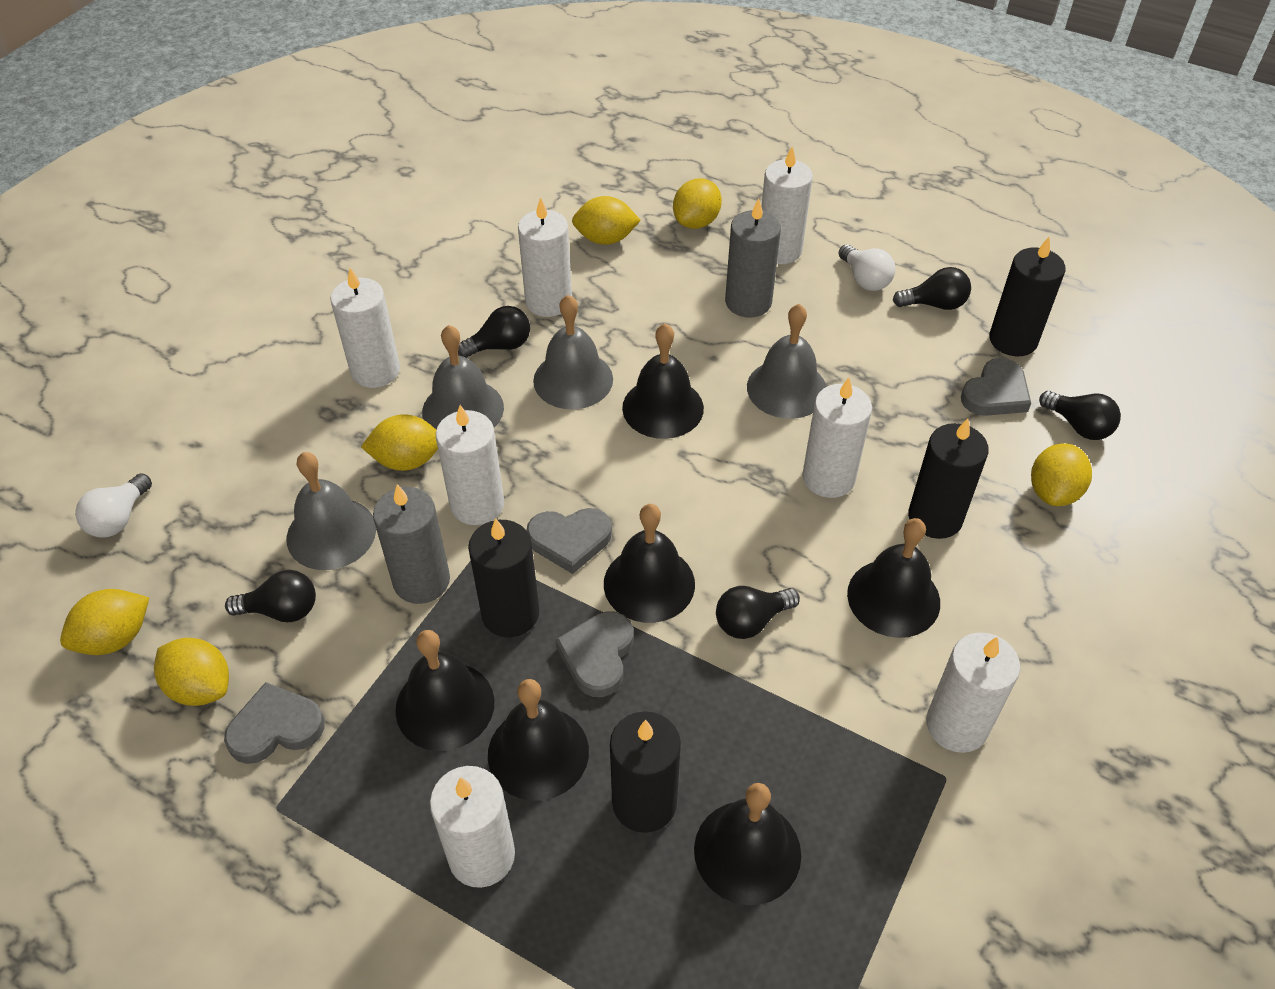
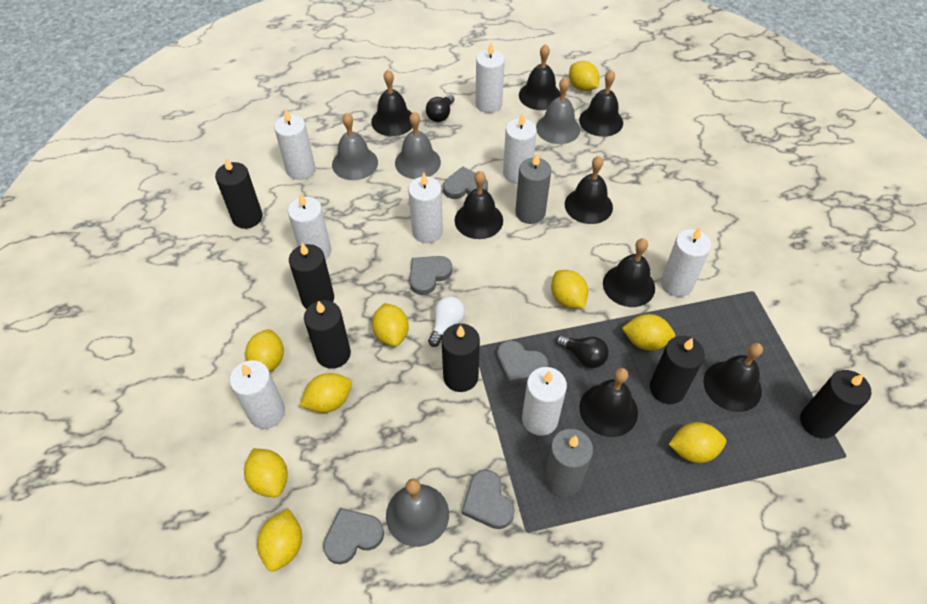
black bell: 6 -> 8
black candle: 4 -> 6
black light bulb: 5 -> 2
grey heart: 4 -> 5
white candle: 7 -> 8
white light bulb: 2 -> 1
yellow lemon: 6 -> 9

